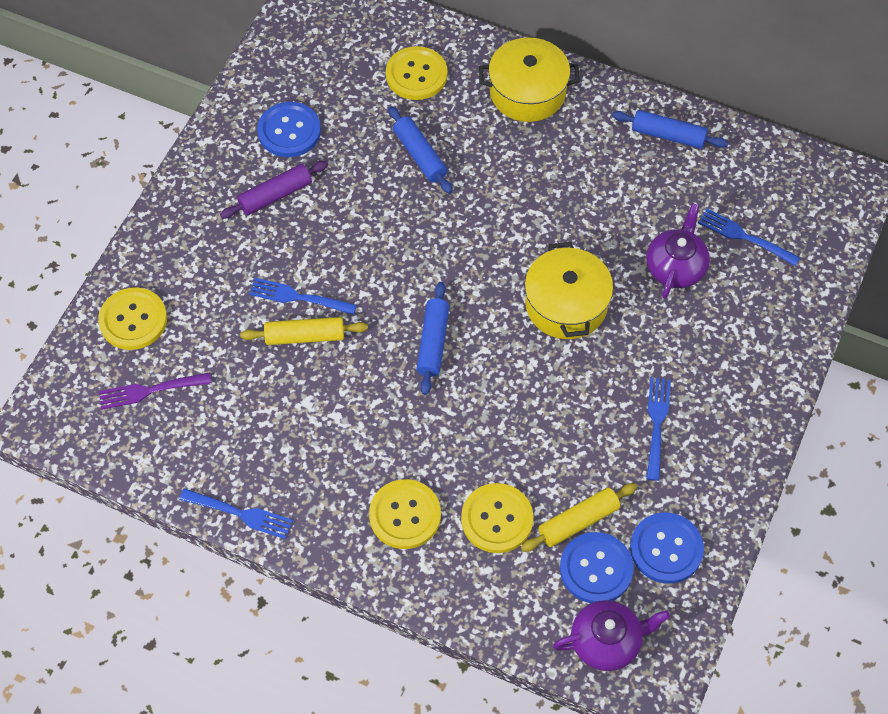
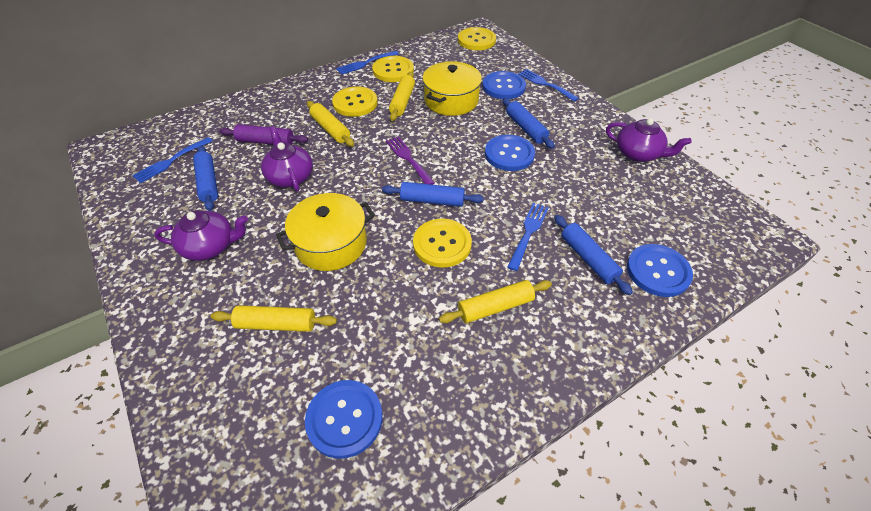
blue button: 3 -> 4
blue rolling pin: 3 -> 4
purple teapot: 2 -> 3
yellow rolling pin: 2 -> 4

